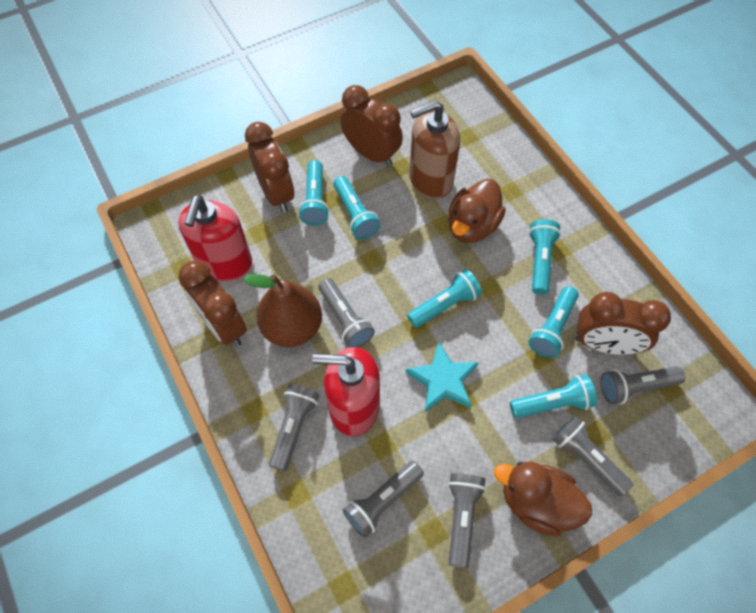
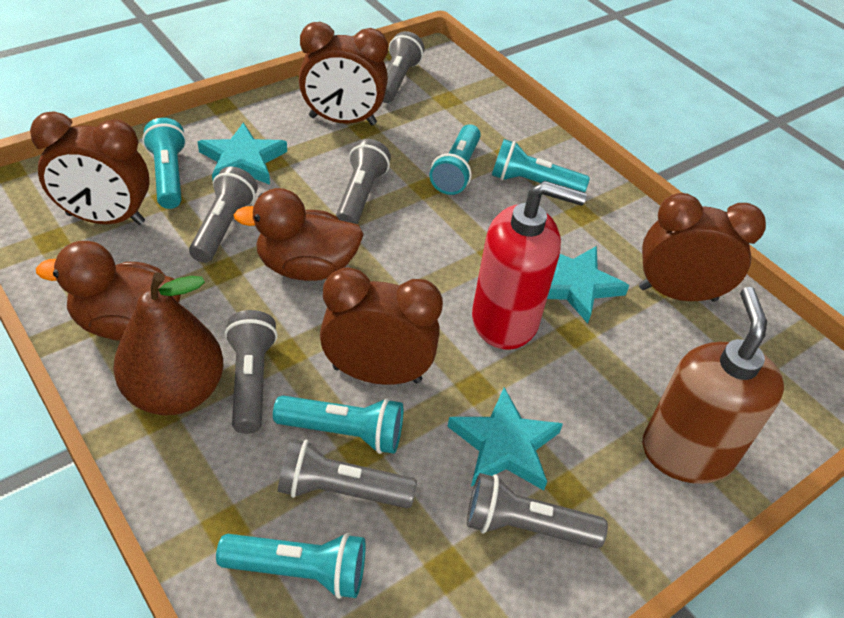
red soap dispenser: 2 -> 1
turquoise flashlight: 6 -> 5
turquoise star: 1 -> 3

